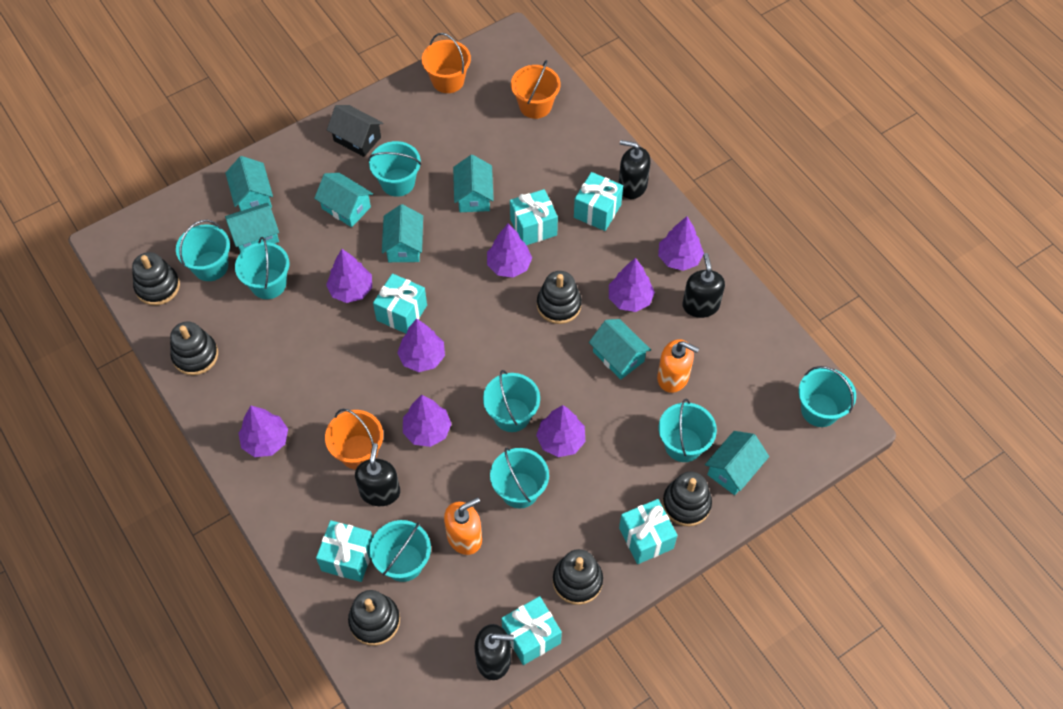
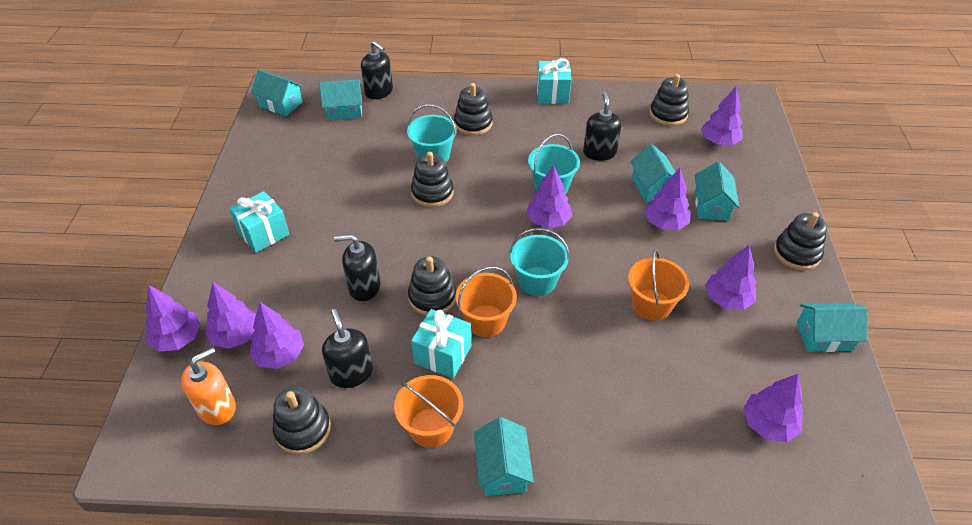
black house: 1 -> 0
orange soap dispenser: 2 -> 1
turquoise bucket: 8 -> 3
turquoise gift: 6 -> 3
turquoise house: 7 -> 6

